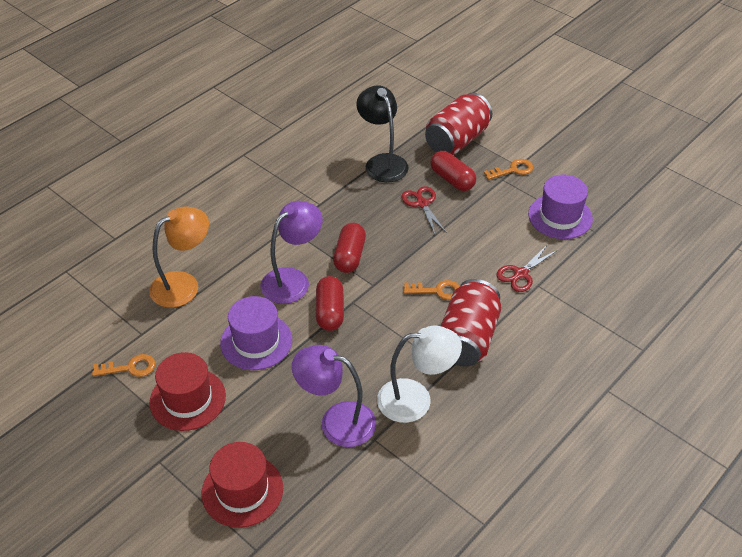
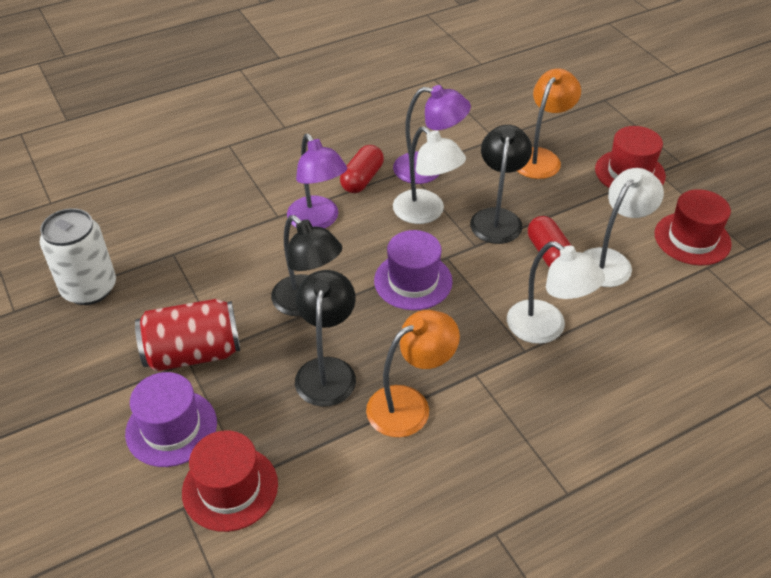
black lamp: 1 -> 3
orange key: 3 -> 0
orange lamp: 1 -> 2
red can: 2 -> 1
red capsule: 3 -> 2
red hat: 2 -> 3
red scissors: 2 -> 0
white can: 0 -> 1
white lamp: 1 -> 3

